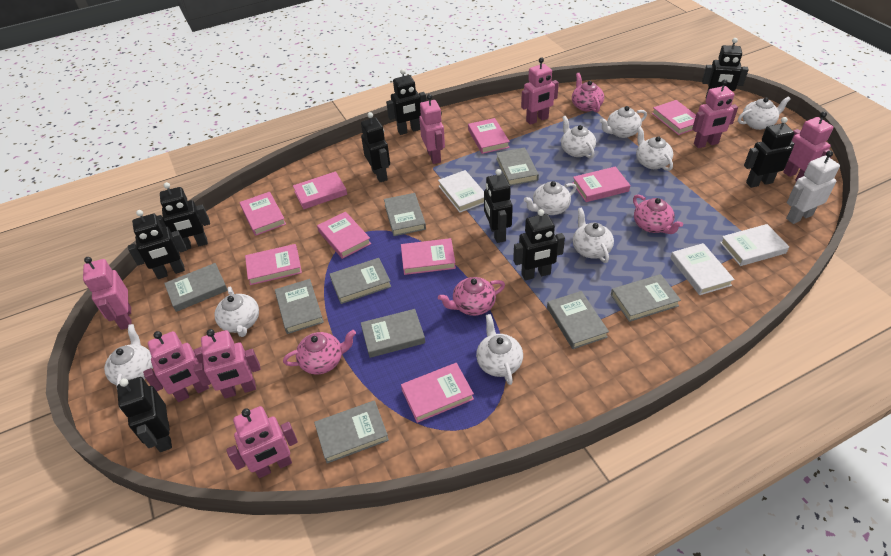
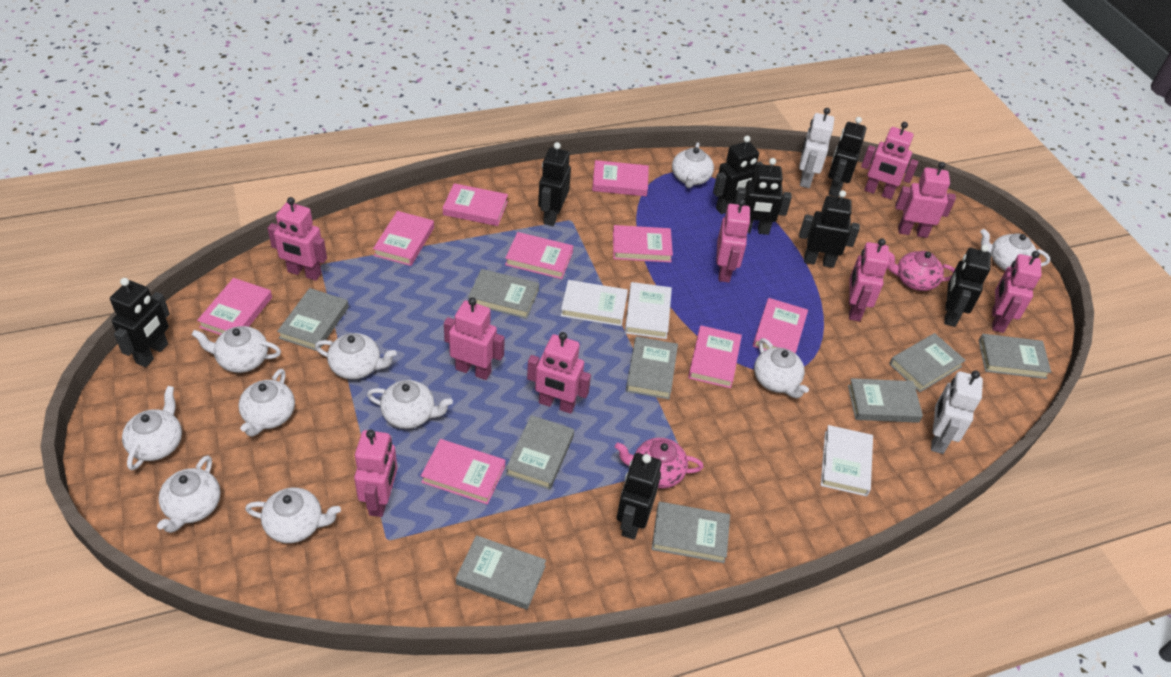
black robot: 9 -> 8
pink robot: 8 -> 9
pink teapot: 4 -> 2
white robot: 1 -> 2
white teapot: 9 -> 10

